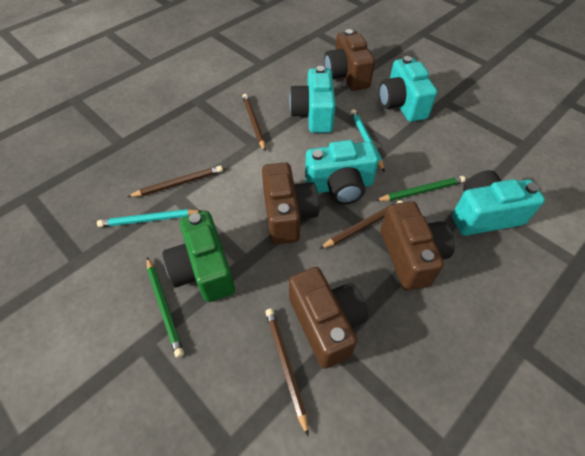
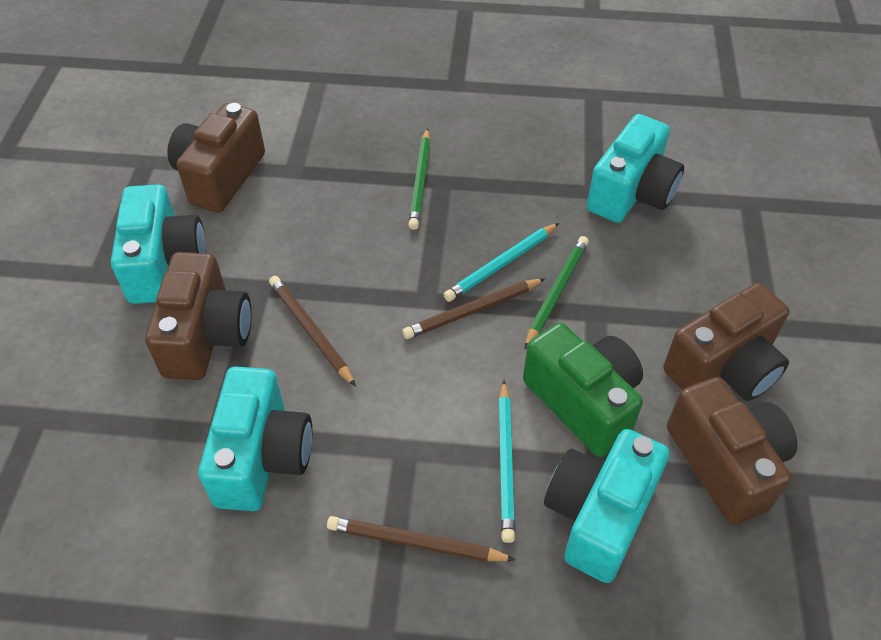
brown pencil: 4 -> 3

